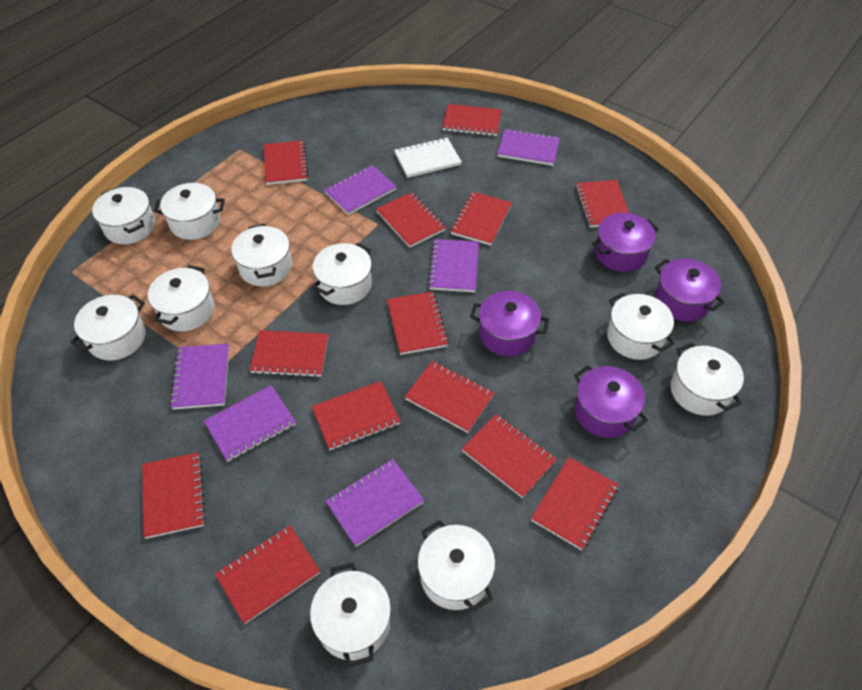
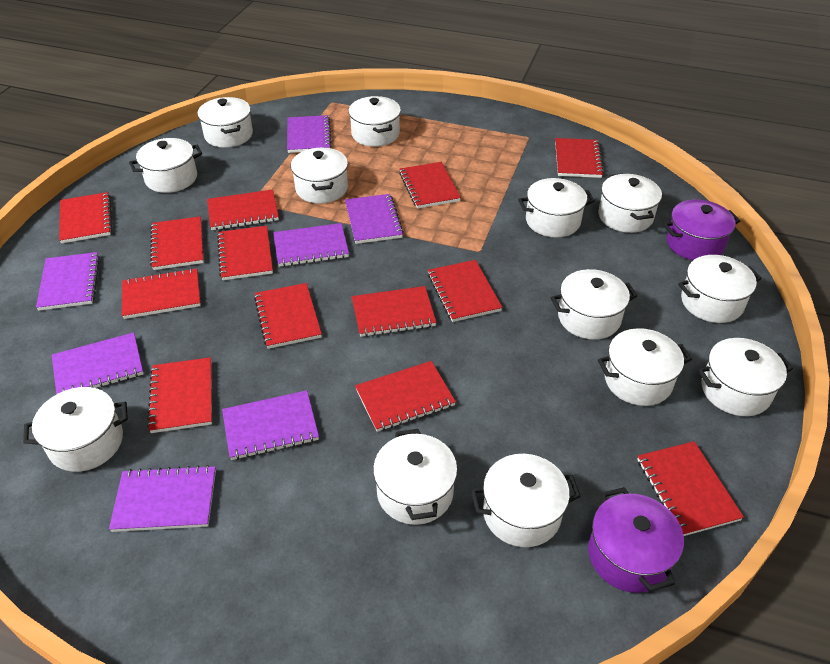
purple notebook: 6 -> 7
purple pot: 4 -> 2
white notebook: 1 -> 0
white pot: 10 -> 13

